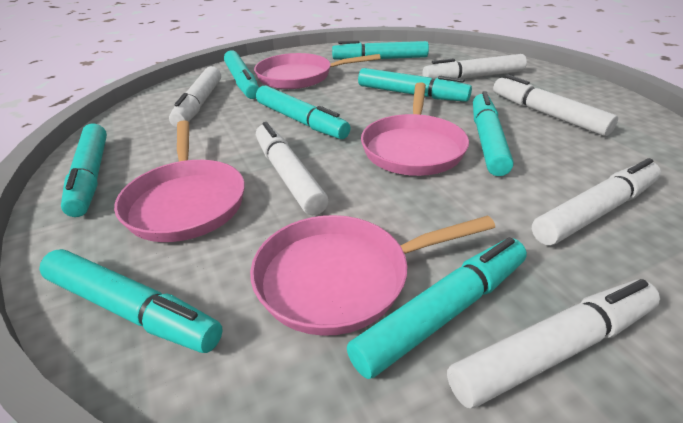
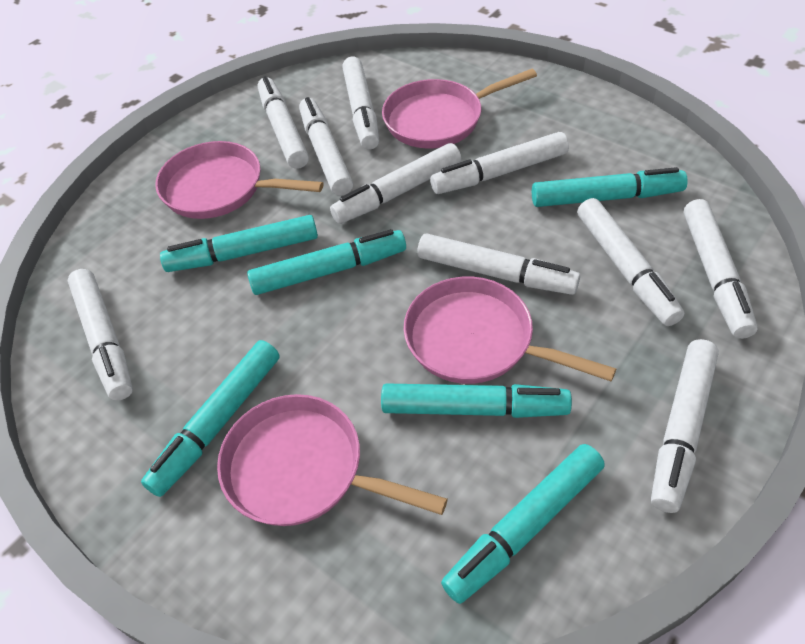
turquoise marker: 8 -> 6
white marker: 6 -> 10

